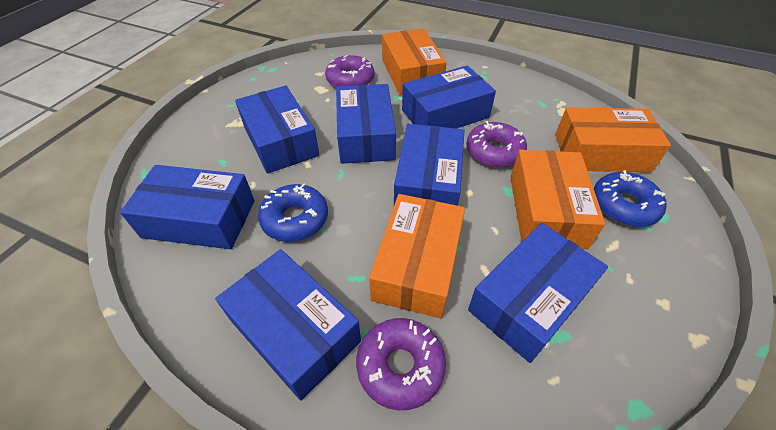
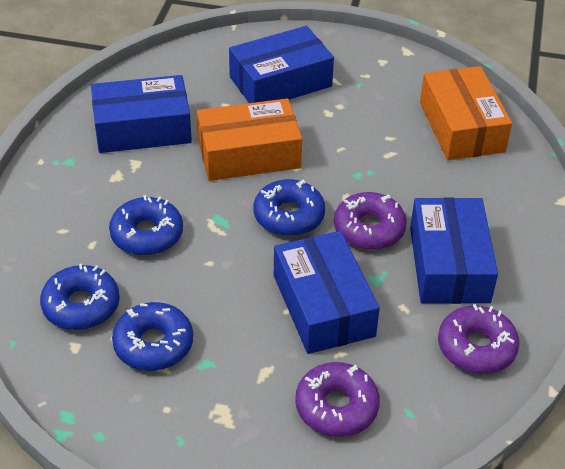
blue box: 7 -> 4
blue donut: 2 -> 4
orange box: 4 -> 2

